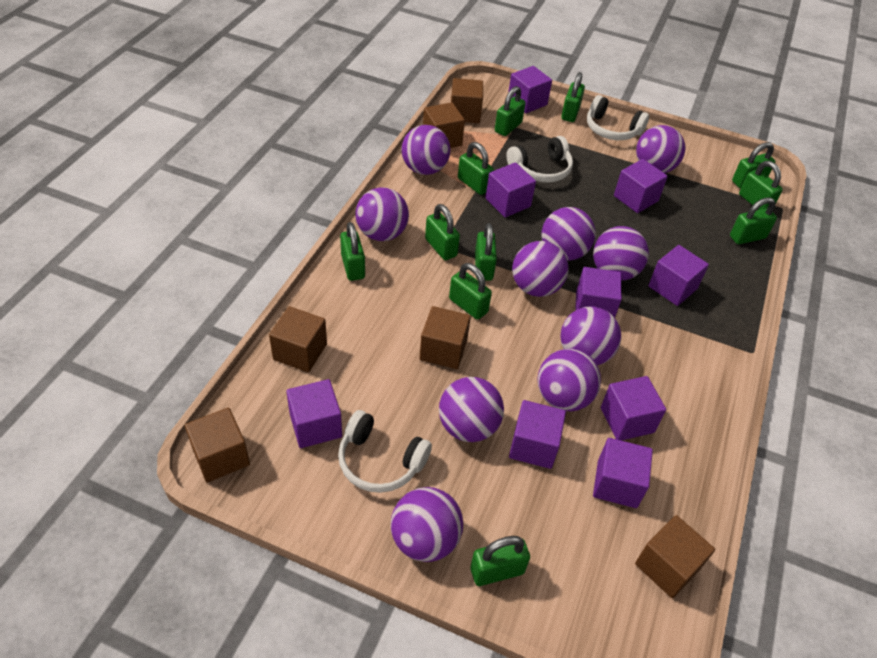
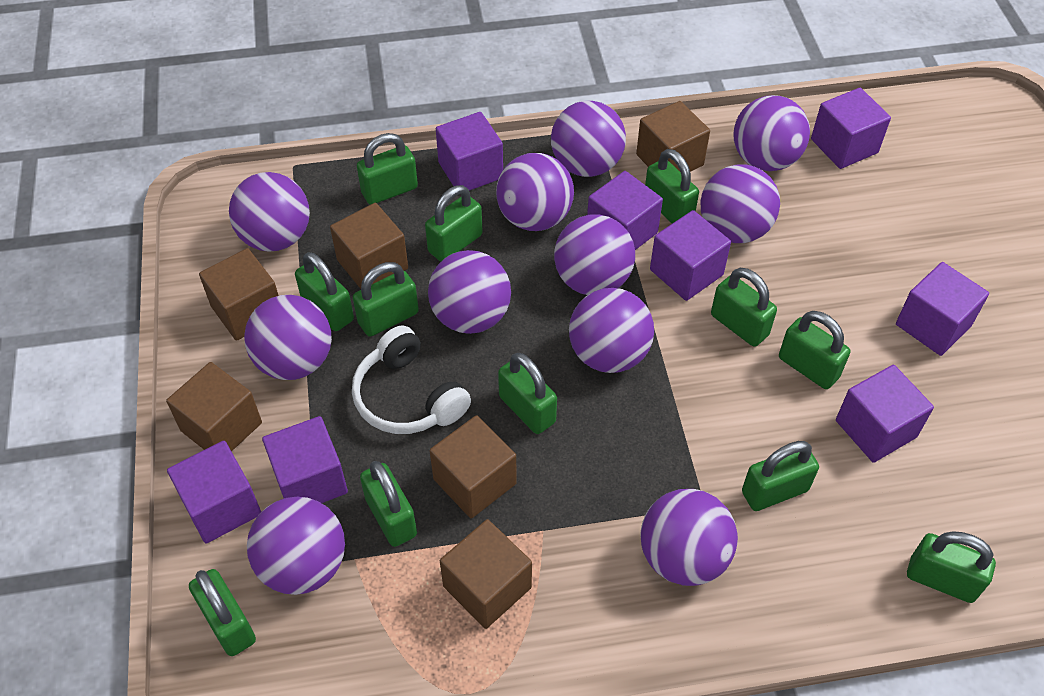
green padlock: 11 -> 12
purple ball: 10 -> 11
purple cube: 9 -> 8
white headphones: 3 -> 1

